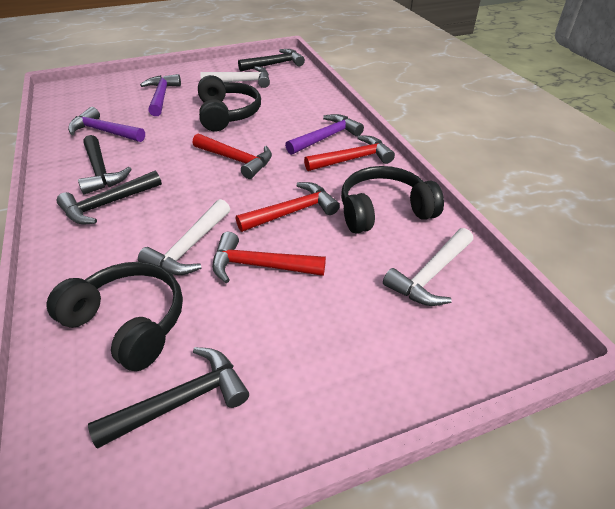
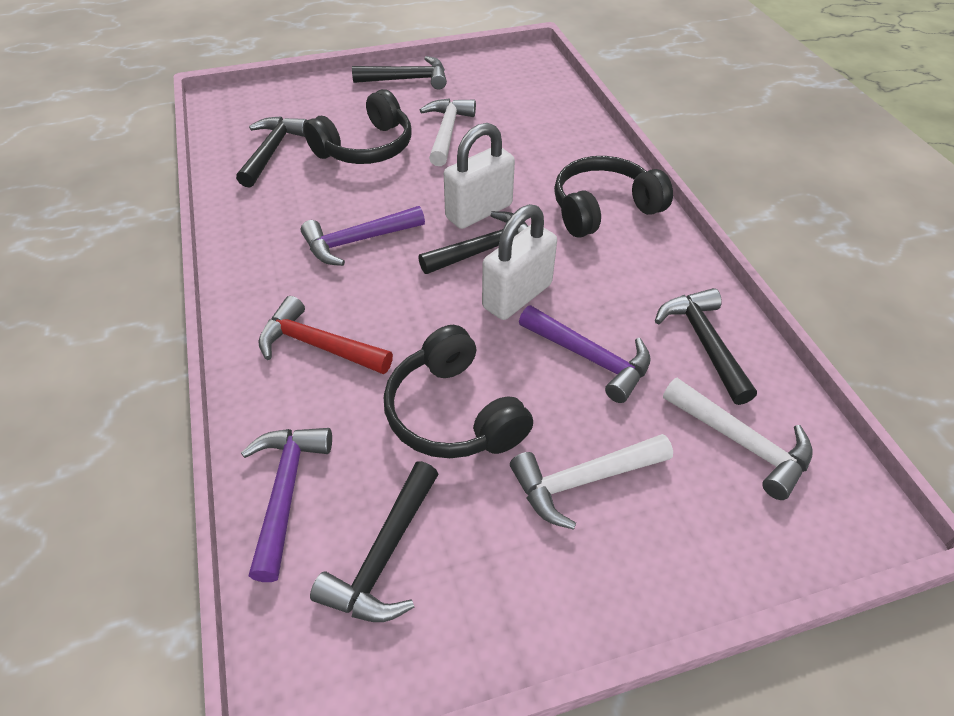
black hammer: 4 -> 5
red hammer: 4 -> 1
white padlock: 0 -> 2

